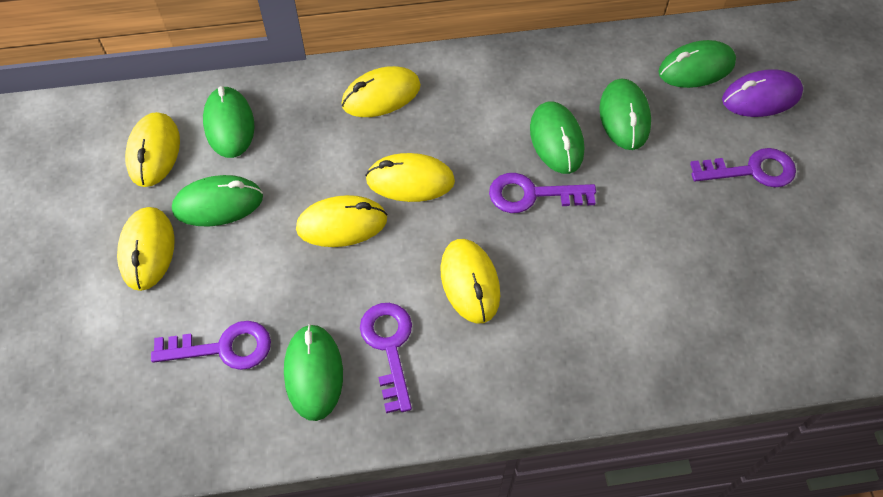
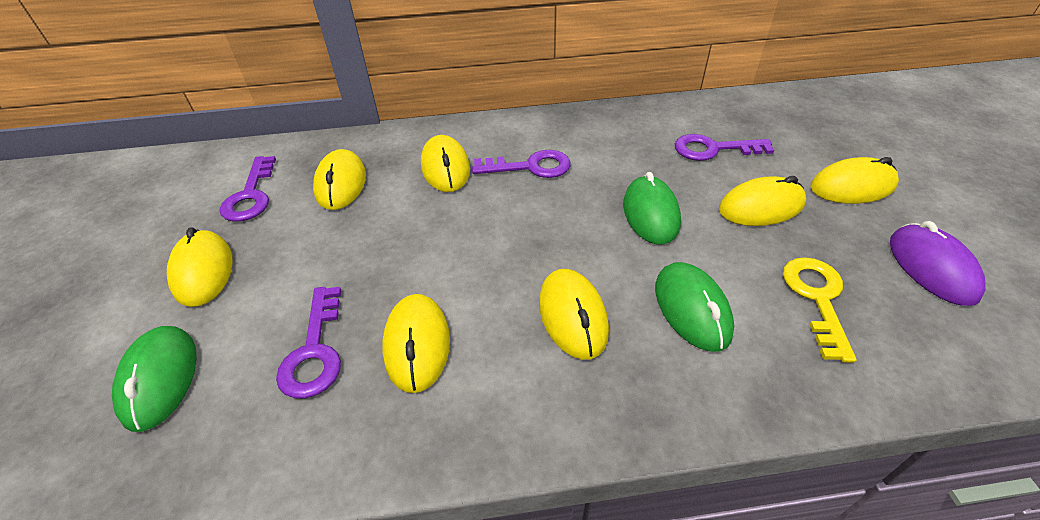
green mouse: 6 -> 3
yellow key: 0 -> 1
yellow mouse: 6 -> 7

